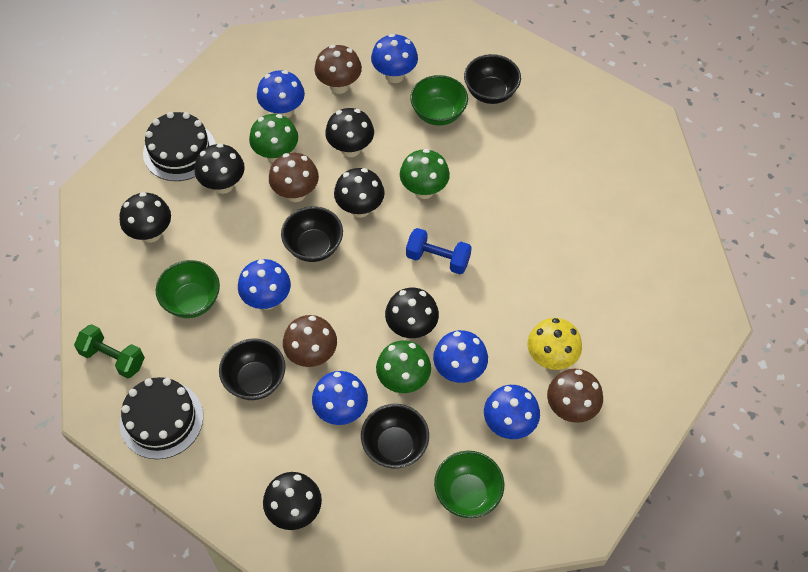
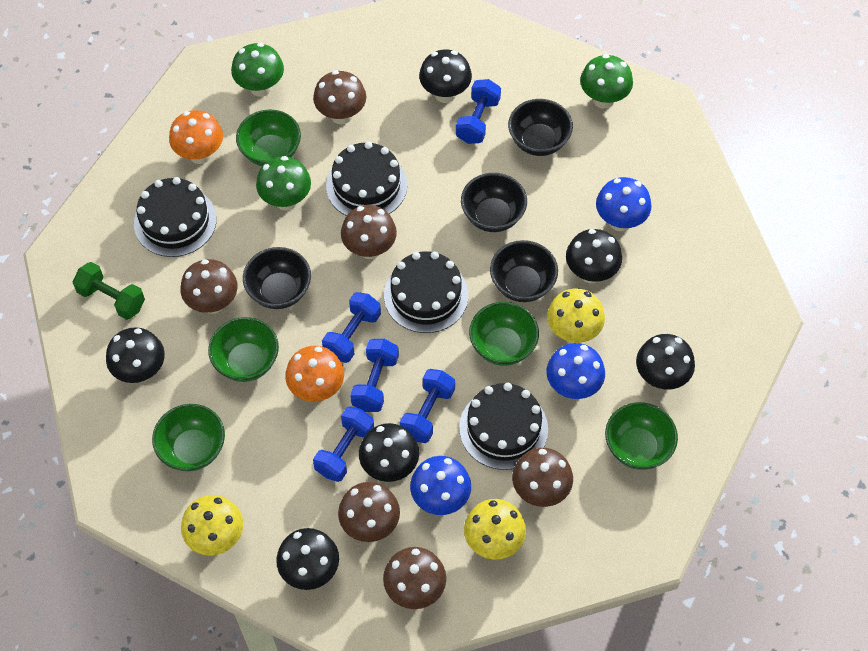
black cake: 2 -> 4
blue dumbbell: 1 -> 5
blue mushroom: 6 -> 3
brown mushroom: 4 -> 6
green bowl: 3 -> 5
orange mushroom: 0 -> 2
yellow mushroom: 1 -> 3

